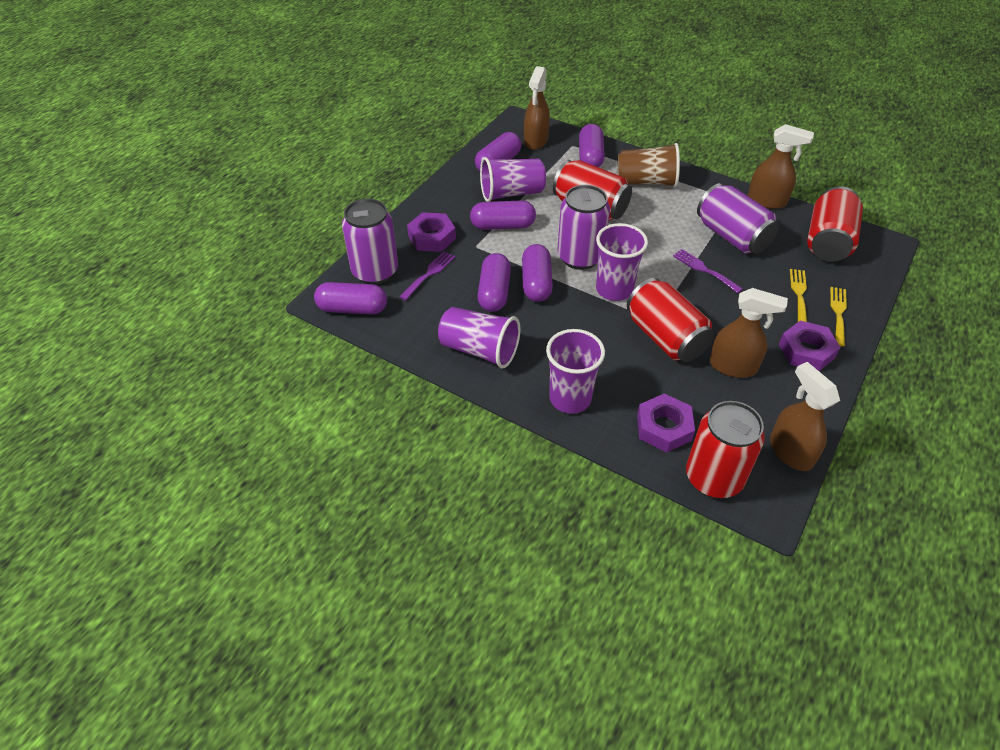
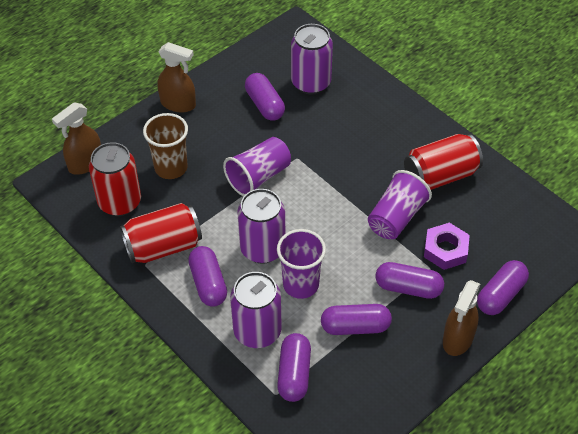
brown spray bottle: 4 -> 3
purple cup: 4 -> 3
purple fork: 2 -> 0
purple nut: 3 -> 1
red can: 4 -> 3
yellow fork: 2 -> 0

